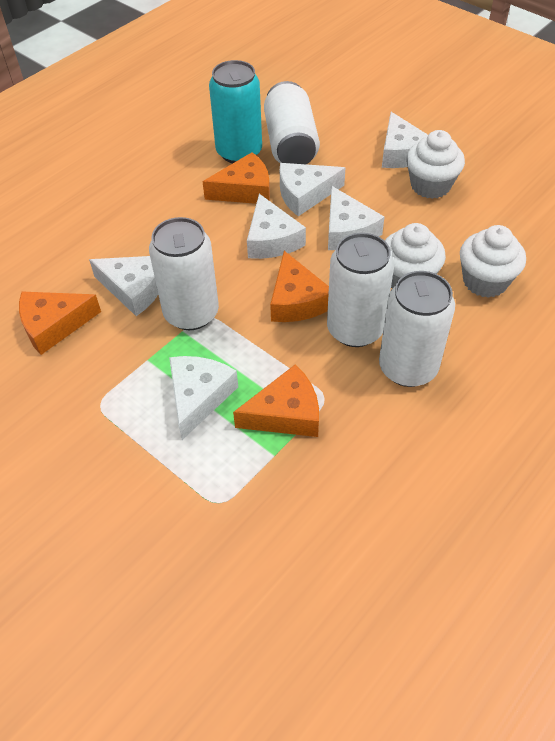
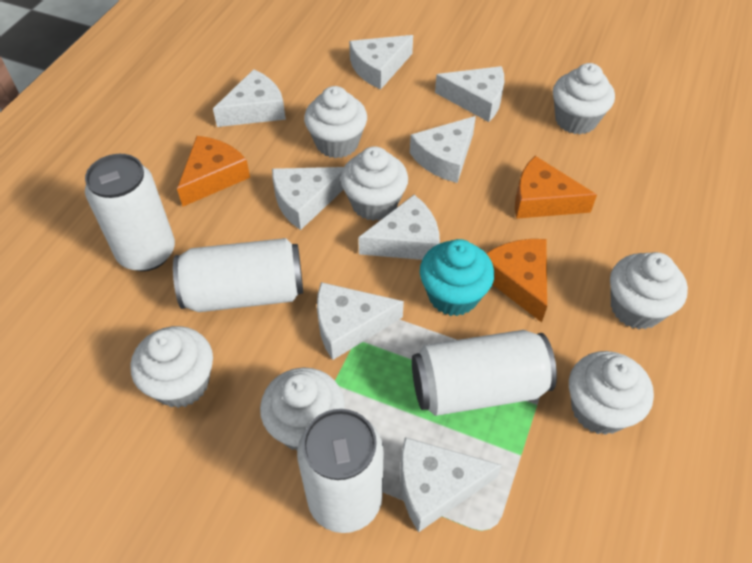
orange cheese: 4 -> 3
turquoise can: 1 -> 0
turquoise cupcake: 0 -> 1
white cheese: 6 -> 8
white cupcake: 3 -> 7

